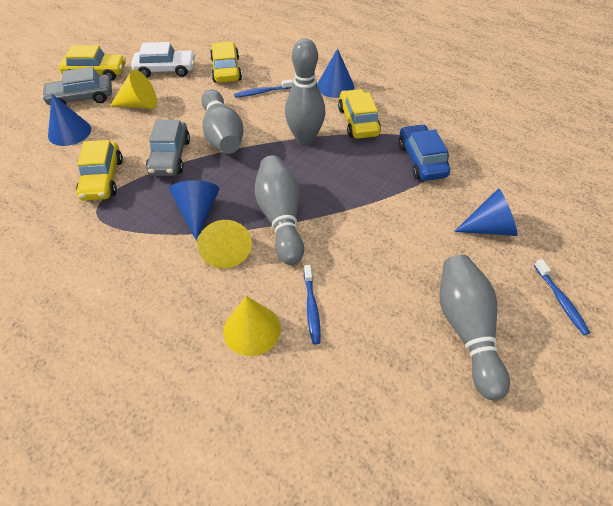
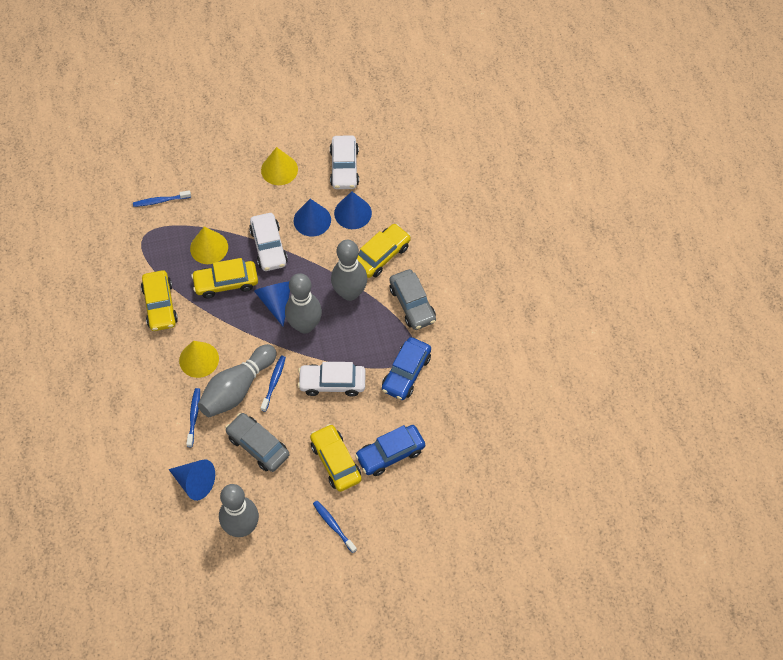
blue car: 1 -> 2
blue toothbrush: 3 -> 4
white car: 1 -> 3

